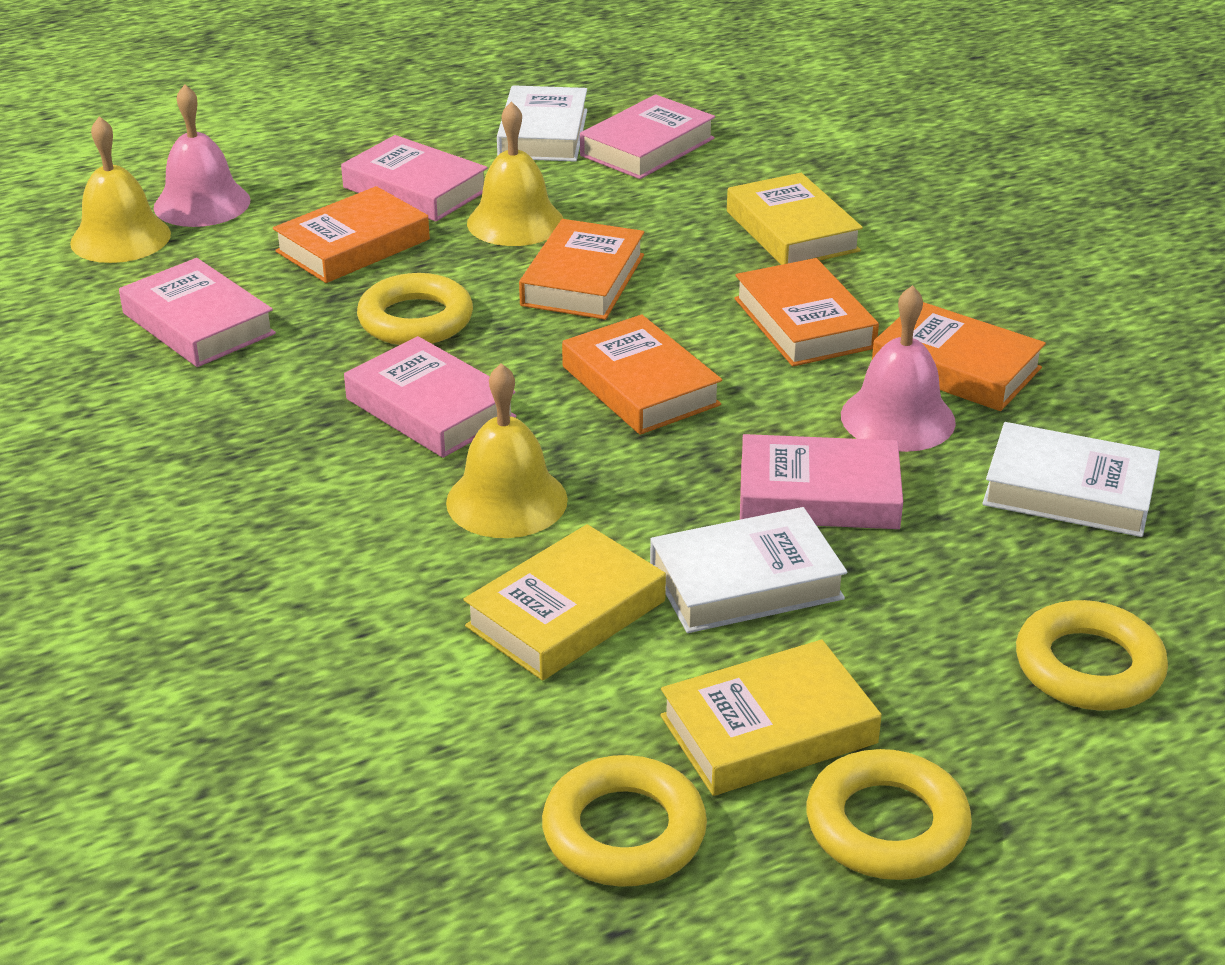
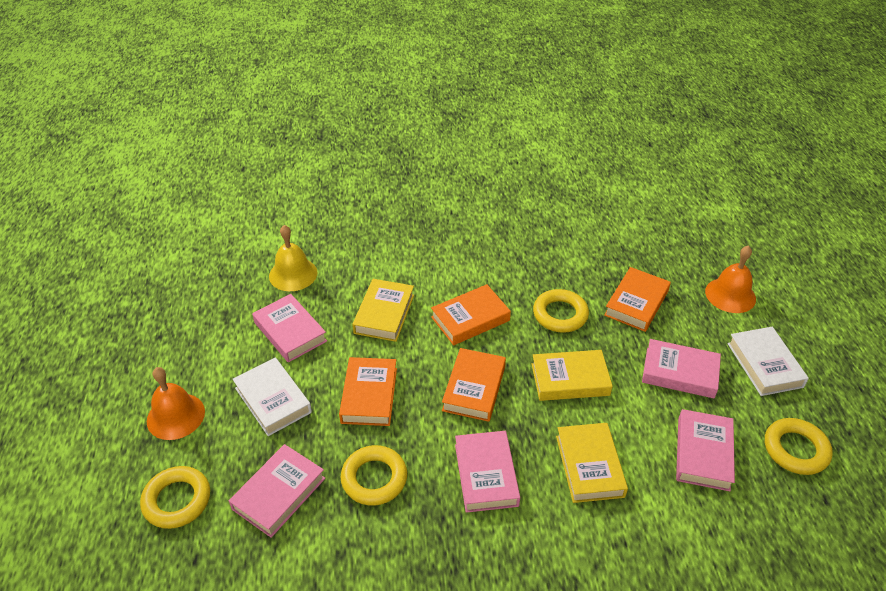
orange bell: 0 -> 2
orange book: 5 -> 4
pink bell: 2 -> 0
white book: 3 -> 2
yellow bell: 3 -> 1

